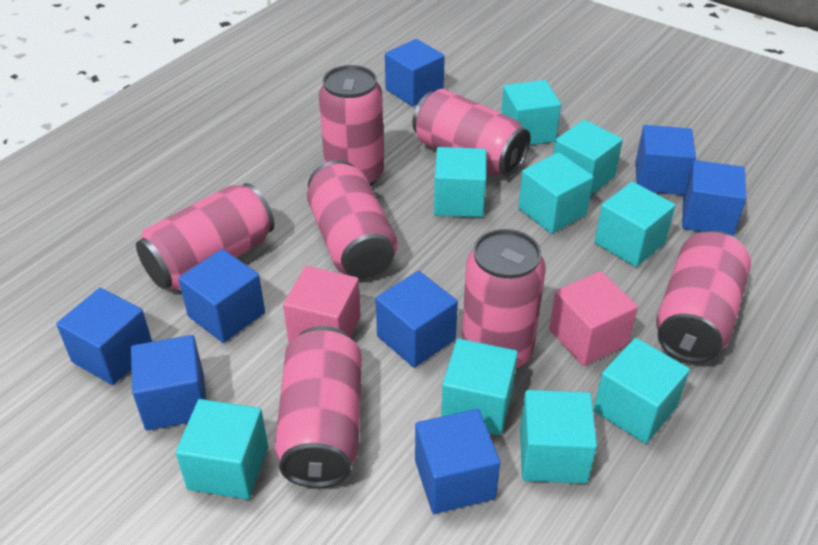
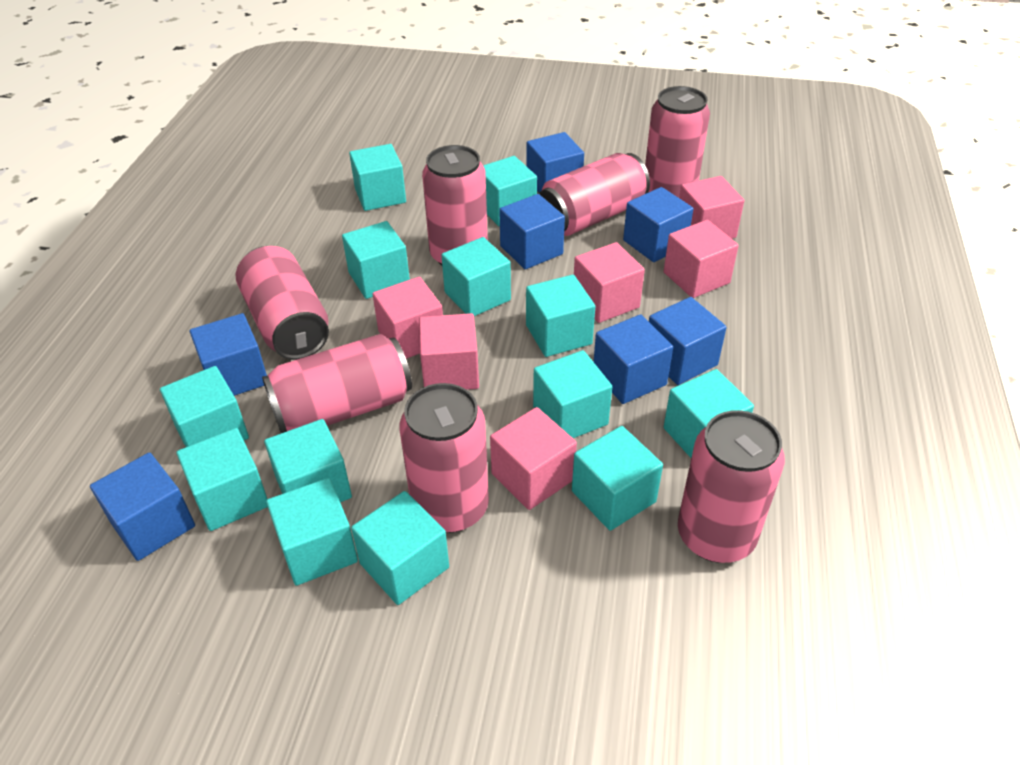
blue cube: 8 -> 7
pink cube: 2 -> 6
turquoise cube: 9 -> 13

